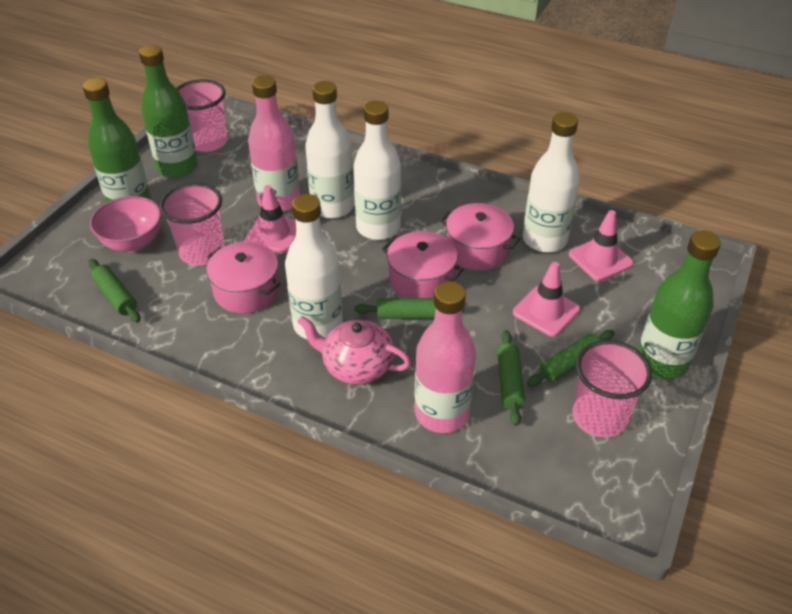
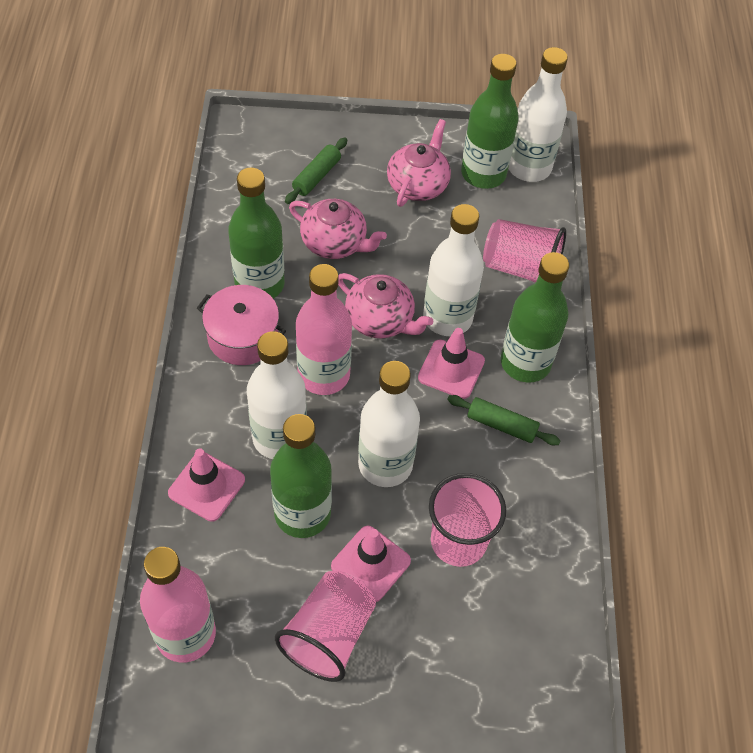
green bottle: 3 -> 4
green rolling pin: 4 -> 2
pink bowl: 1 -> 0
pink pot: 3 -> 1
pink teapot: 1 -> 3

